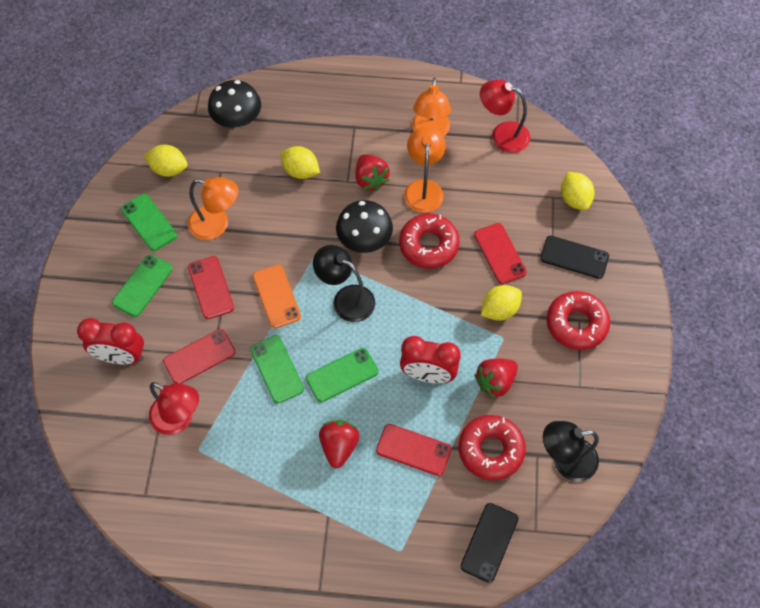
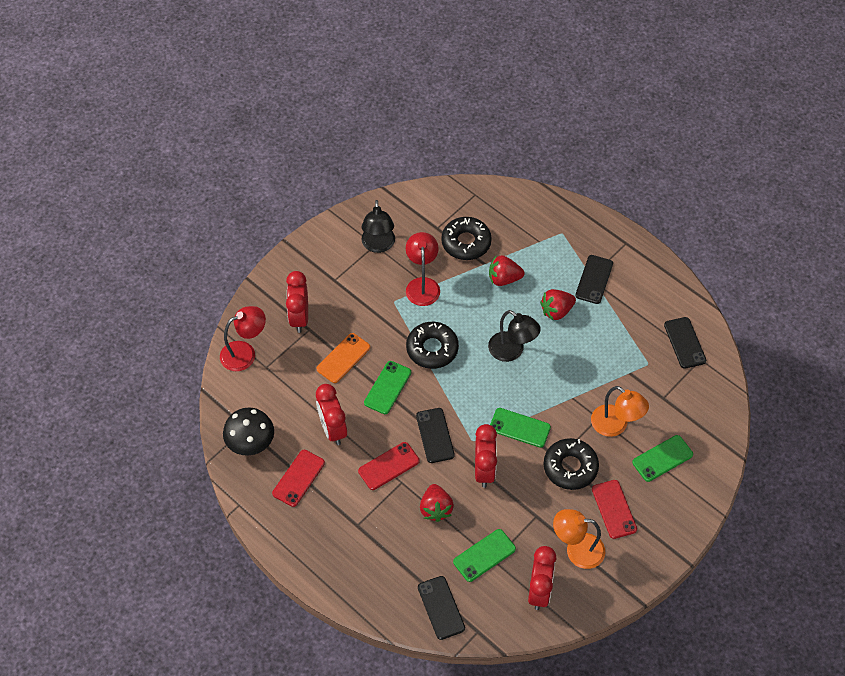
black donut: 0 -> 3
black mushroom: 2 -> 1
black phone: 2 -> 4
orange lamp: 3 -> 2
red clock: 2 -> 4
red donut: 3 -> 0
red phone: 4 -> 3
yellow lemon: 4 -> 0

